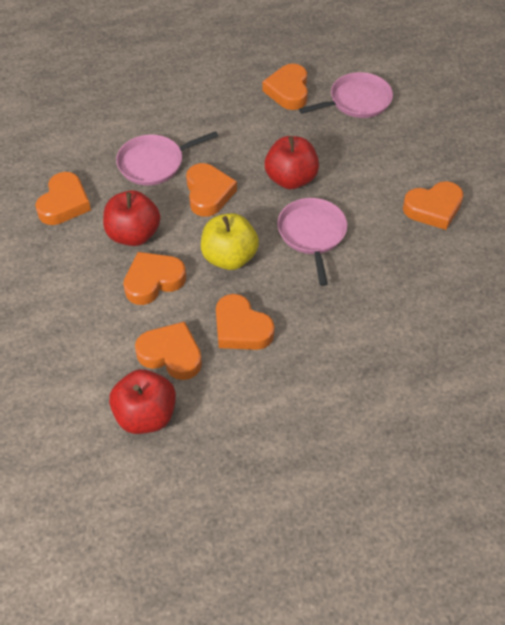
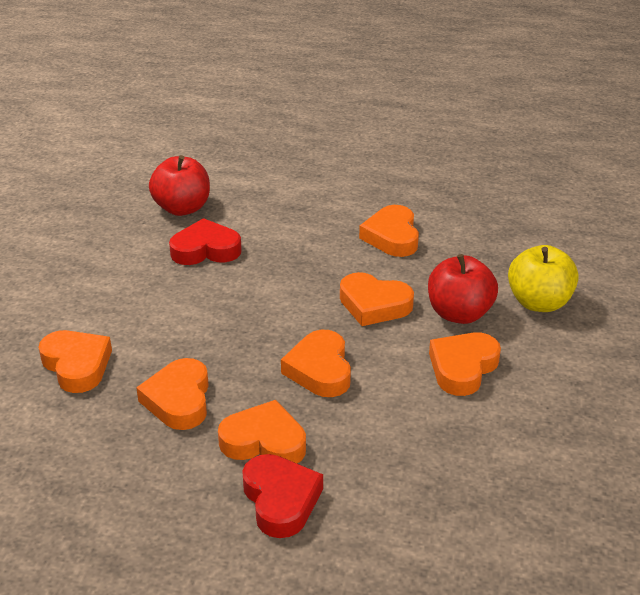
pink pan: 3 -> 0
red apple: 3 -> 2
red heart: 0 -> 2

